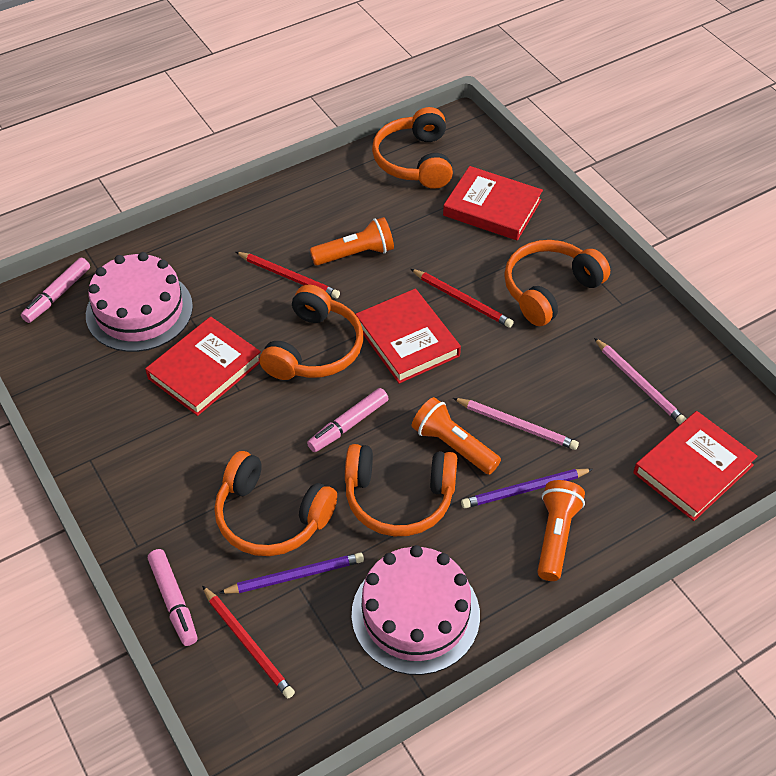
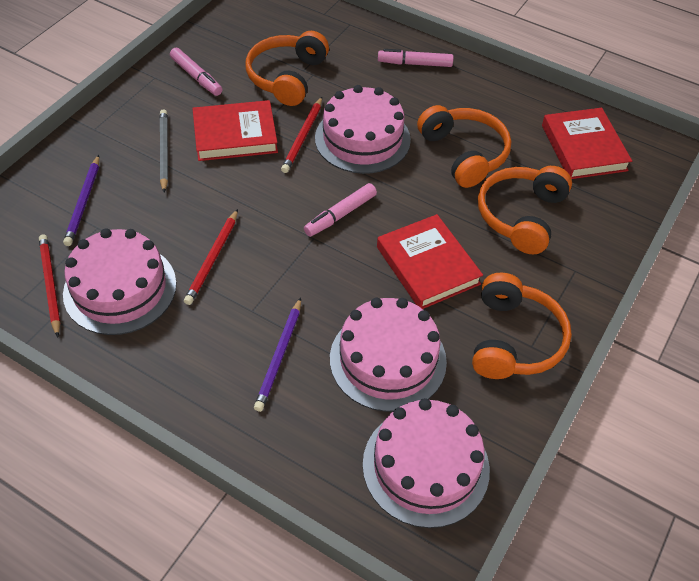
grey pencil: 0 -> 1
orange flashlight: 3 -> 0
orange headphones: 5 -> 4
pink cake: 2 -> 4
pink pencil: 2 -> 0
red book: 4 -> 3

